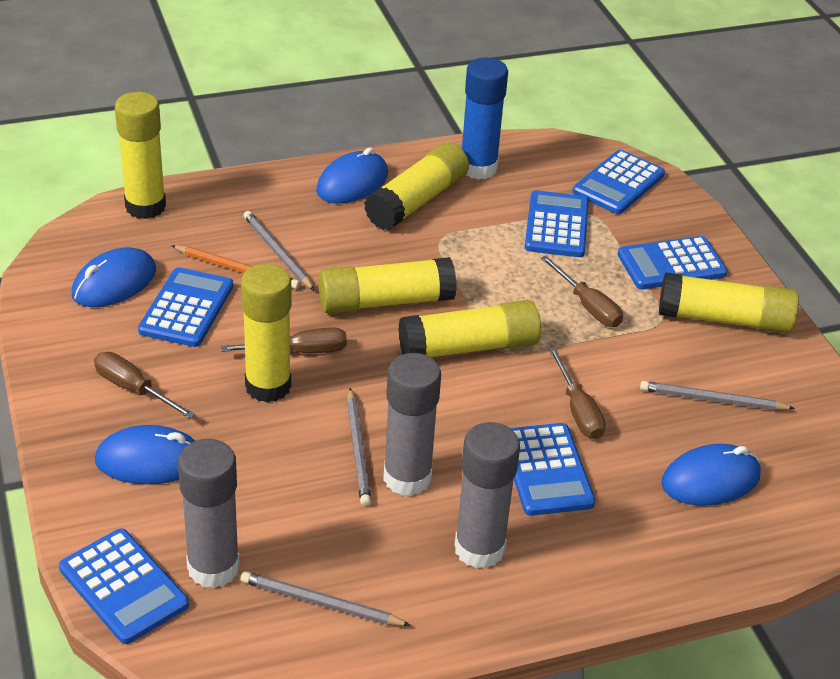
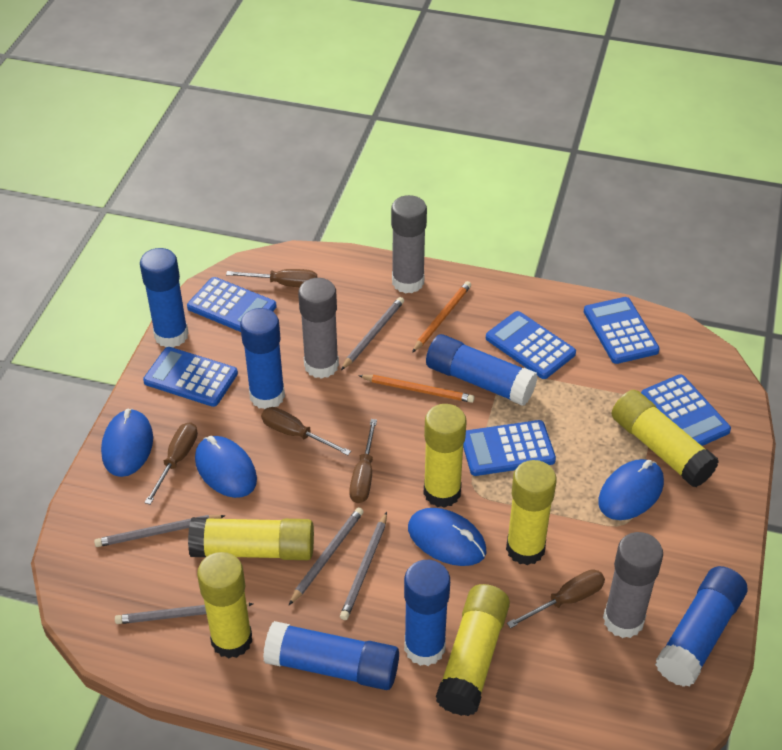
blue glue stick: 1 -> 6
brown screwdriver: 4 -> 5
grey pencil: 4 -> 5
orange pencil: 1 -> 2

